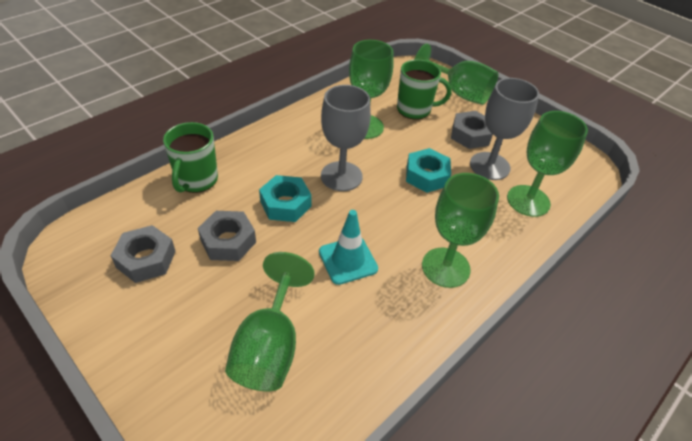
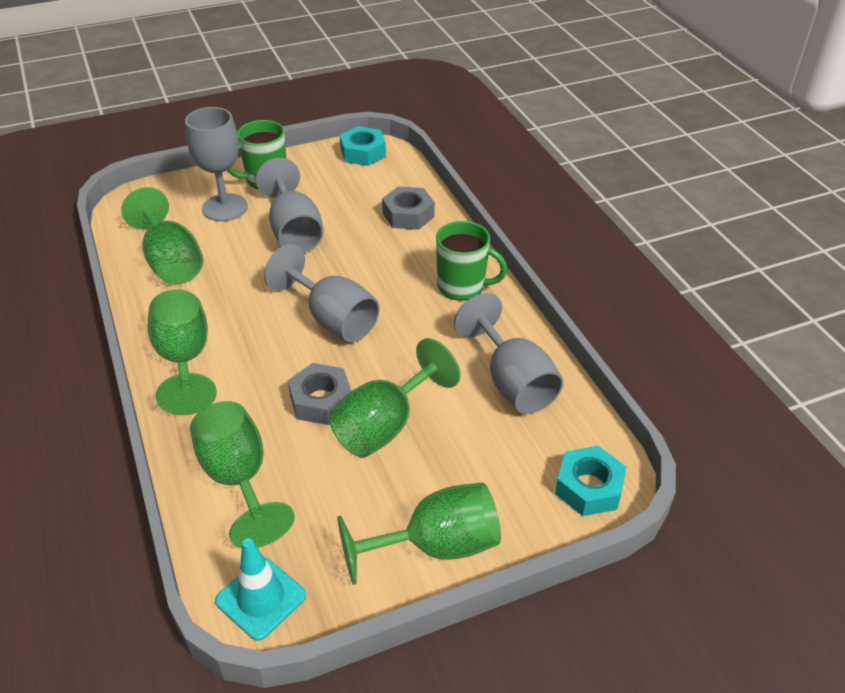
grey goblet: 2 -> 4
grey nut: 3 -> 2

